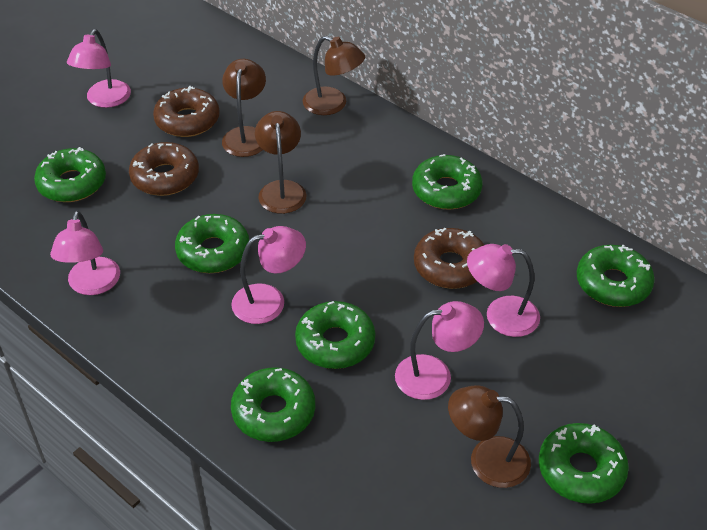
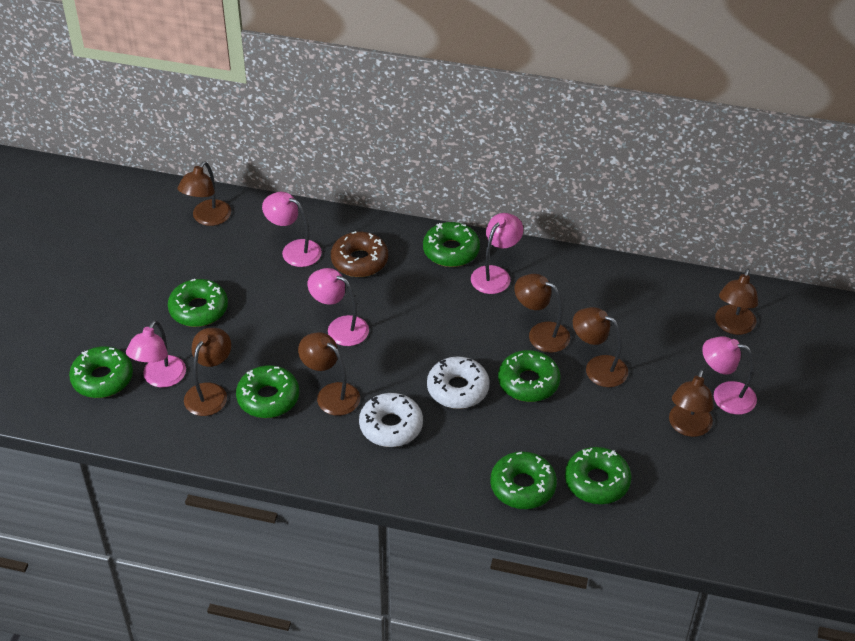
brown donut: 3 -> 1
brown lamp: 4 -> 7
white donut: 0 -> 2

